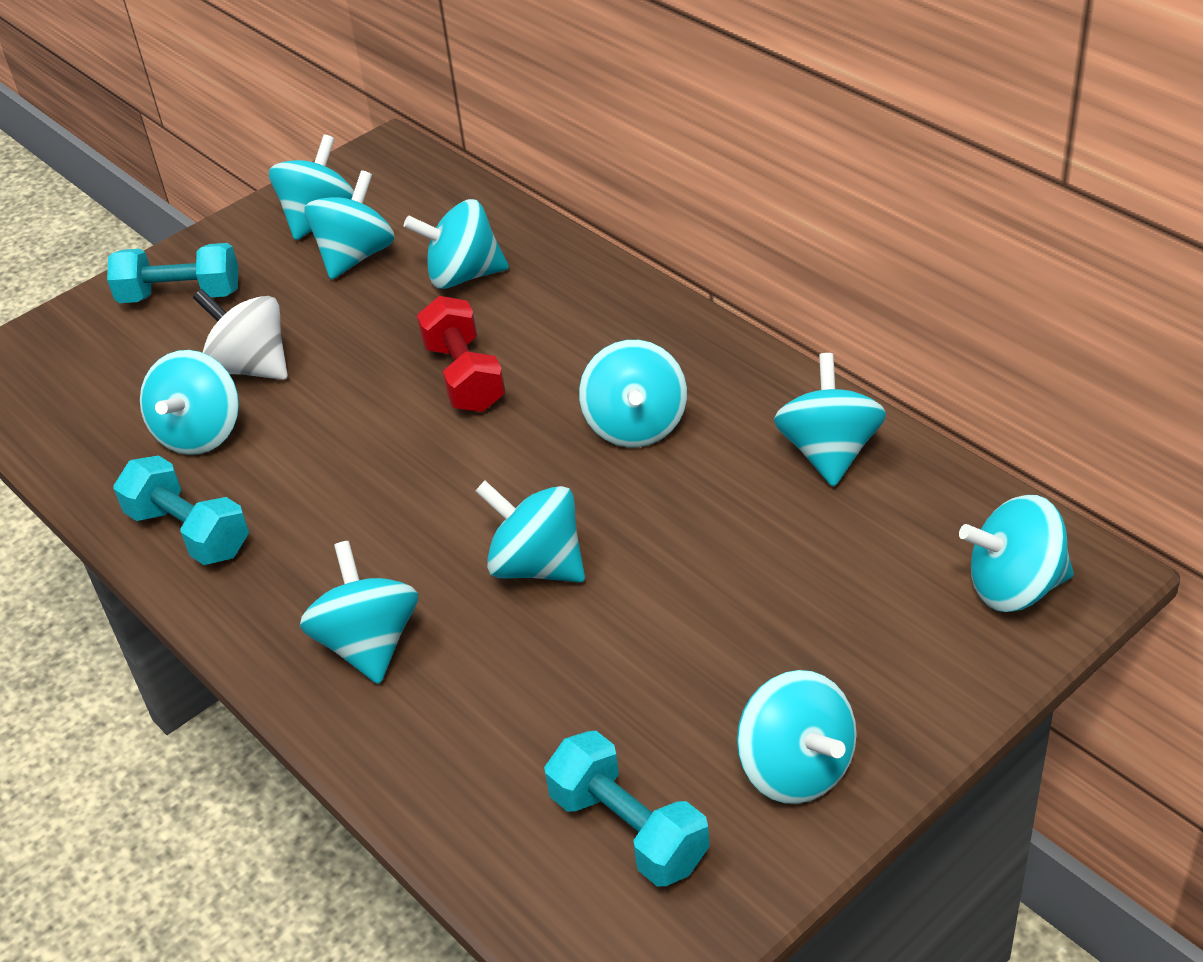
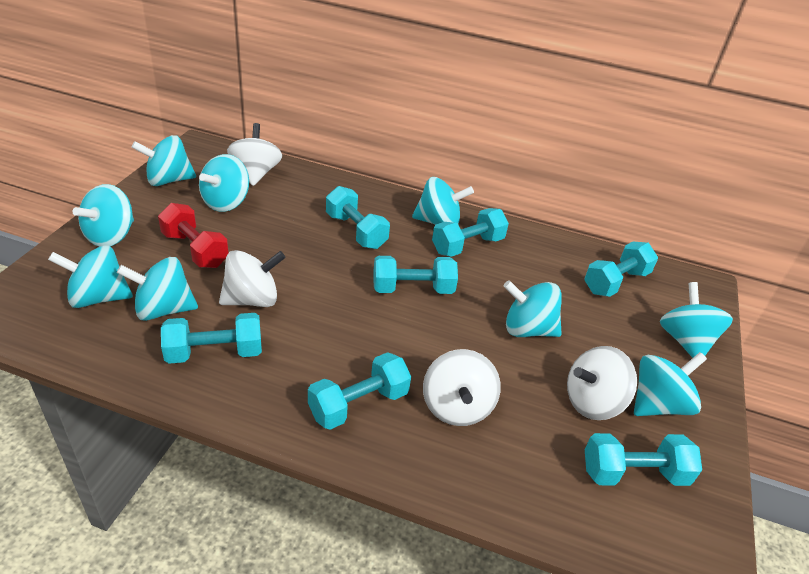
turquoise dumbbell: 3 -> 7
turquoise spinning top: 10 -> 9
white spinning top: 1 -> 4

